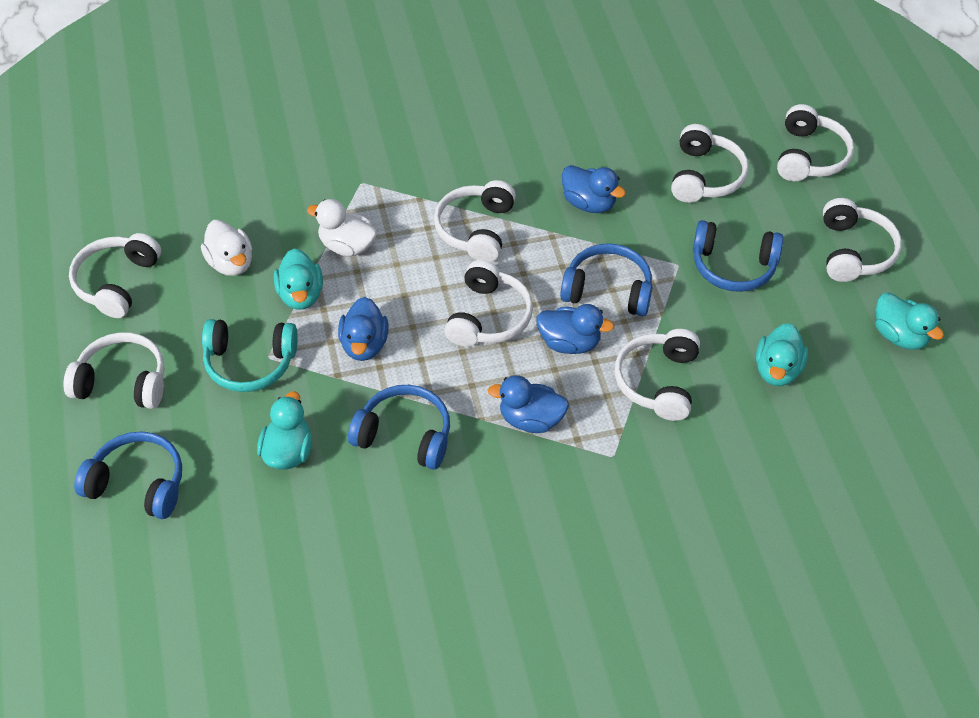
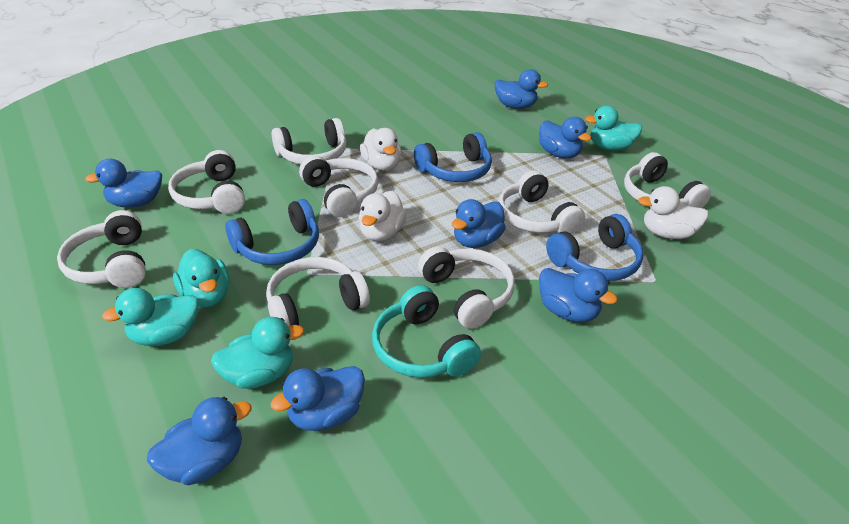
blue duck: 4 -> 7
blue headphones: 4 -> 3
white duck: 2 -> 3

